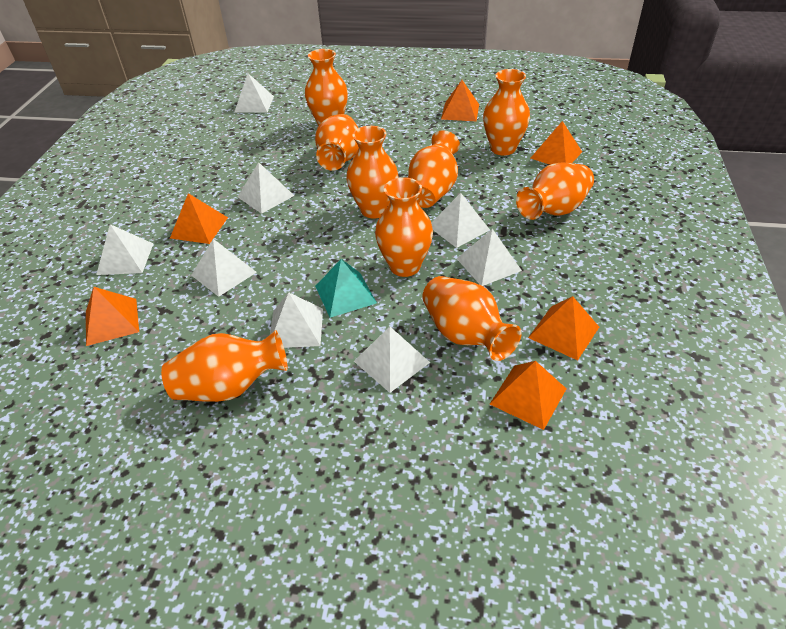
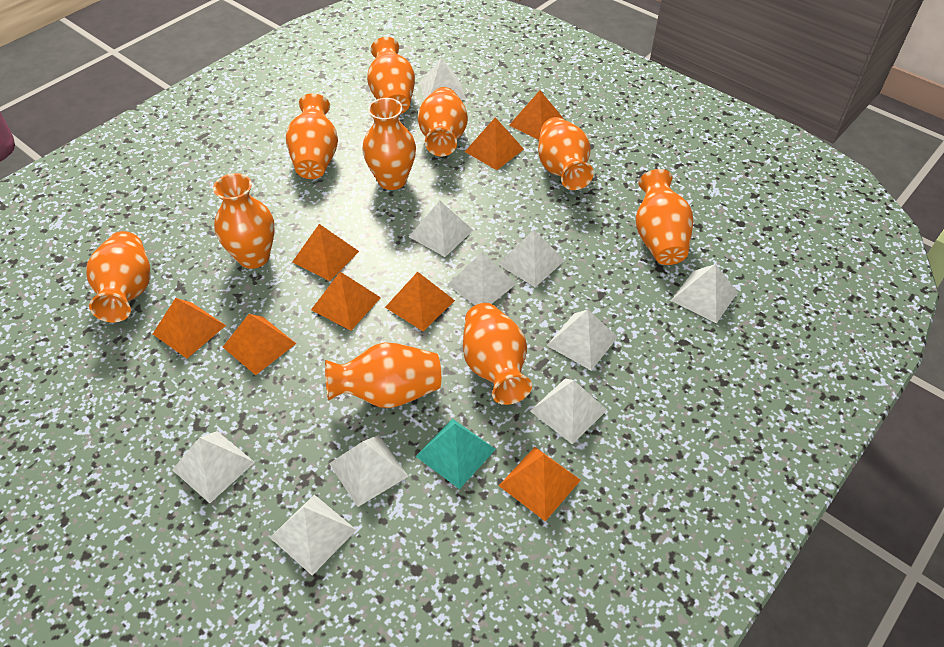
orange pyramid: 6 -> 8
orange vase: 9 -> 10
white pyramid: 8 -> 10

